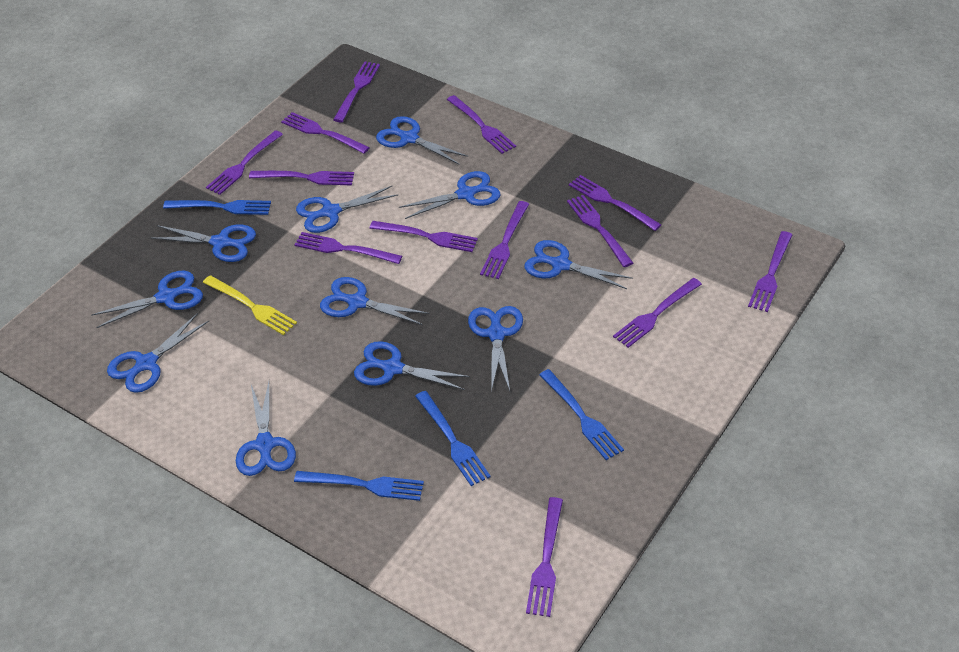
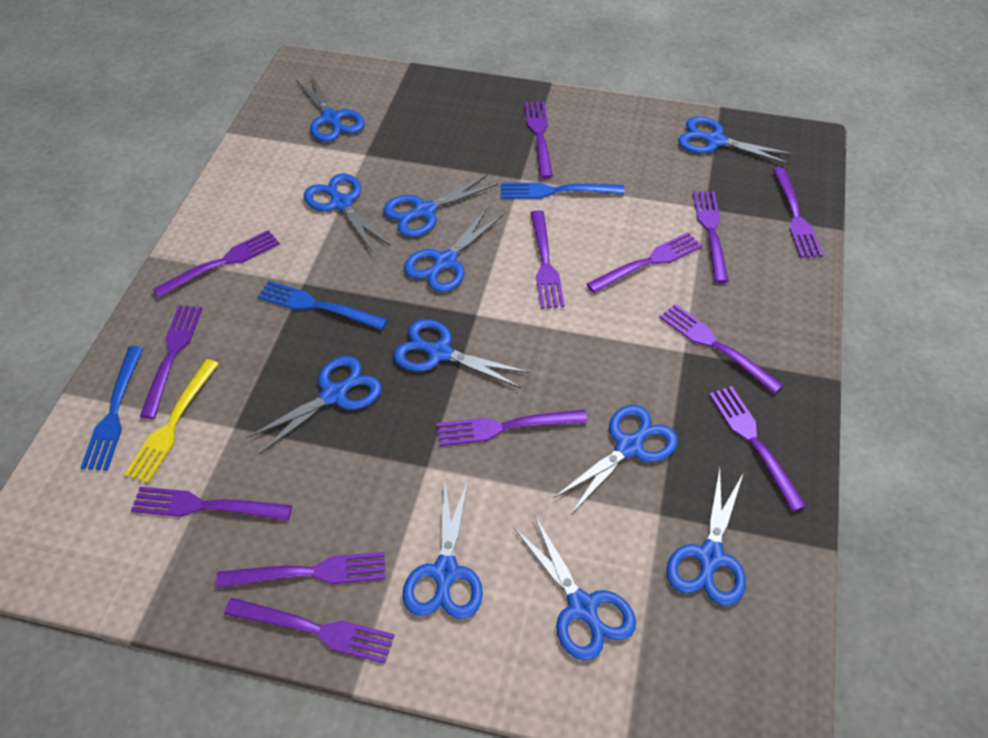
blue fork: 4 -> 3

